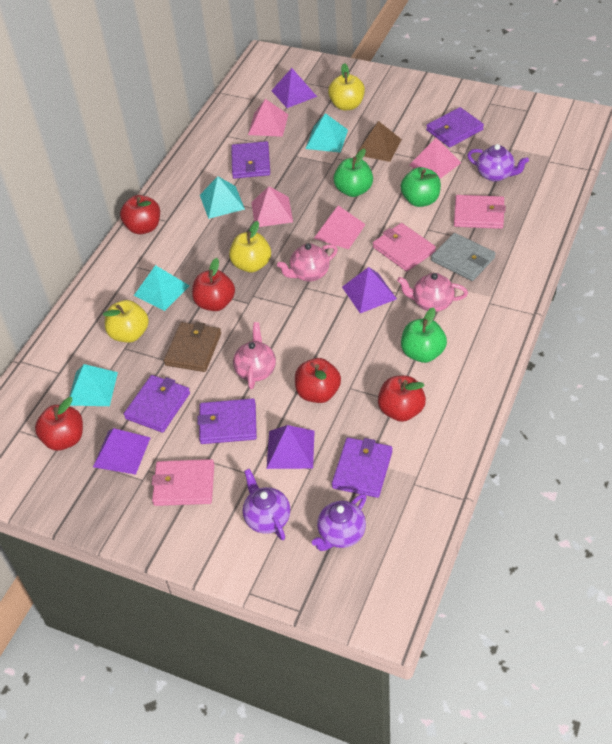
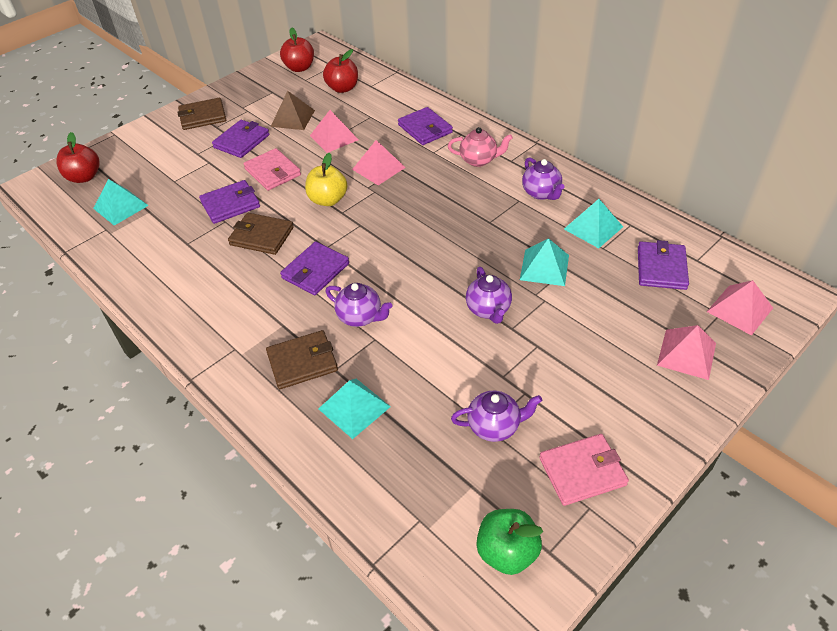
brown wallet: 1 -> 3
green apple: 3 -> 1
grey wallet: 1 -> 0
pink teapot: 3 -> 1
pink wallet: 3 -> 2
purple pyramid: 4 -> 0
purple teapot: 3 -> 4
red apple: 5 -> 3
yellow apple: 3 -> 1

